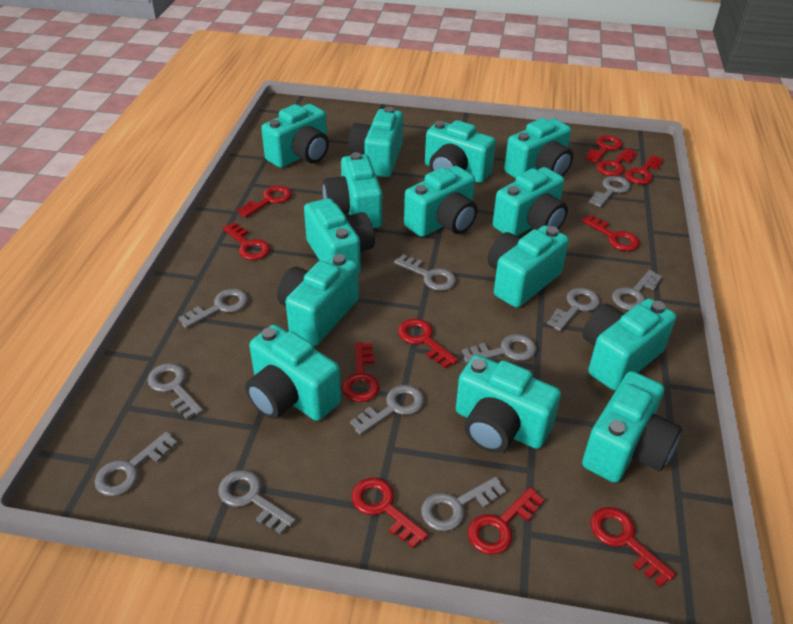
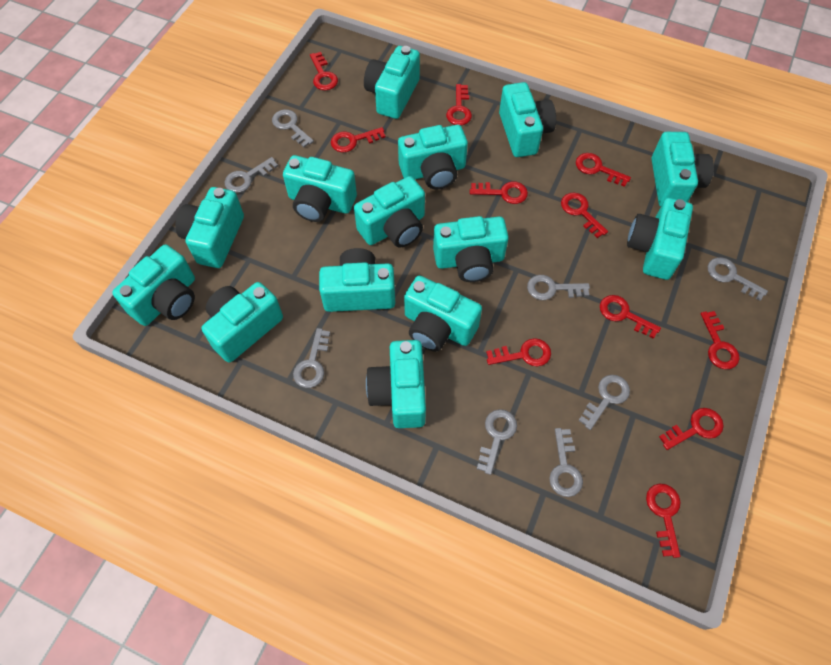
grey key: 11 -> 8

